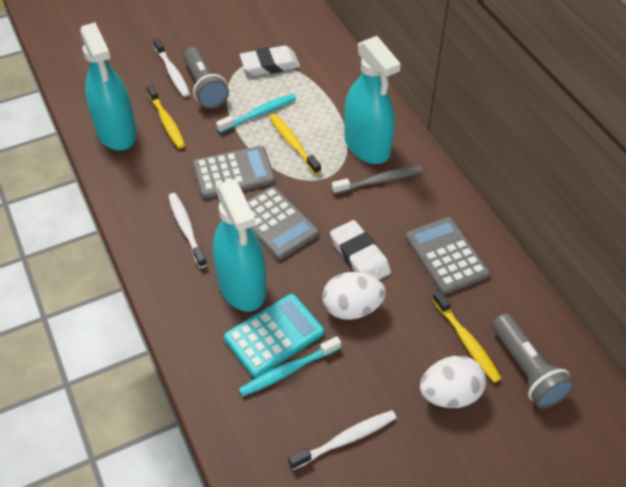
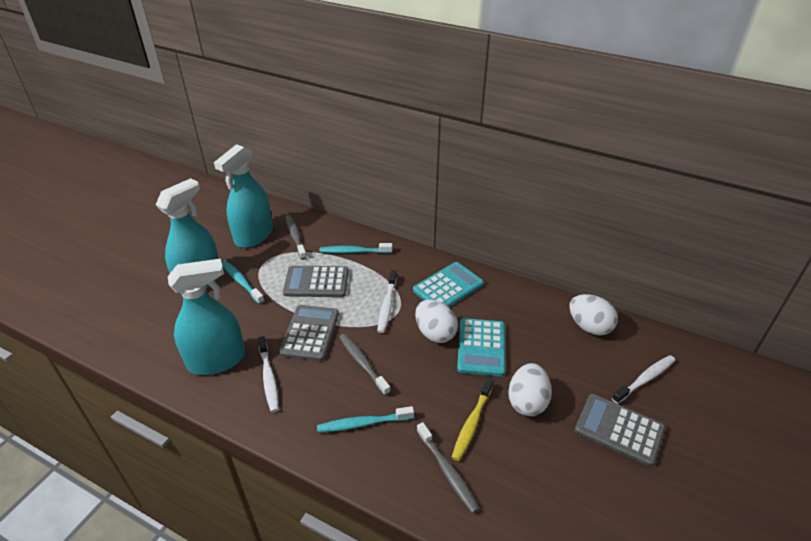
grey flashlight: 2 -> 0
grey toothbrush: 1 -> 3
turquoise calculator: 1 -> 2
turquoise toothbrush: 2 -> 3
white egg: 2 -> 3
white eraser: 2 -> 0
yellow toothbrush: 3 -> 1

